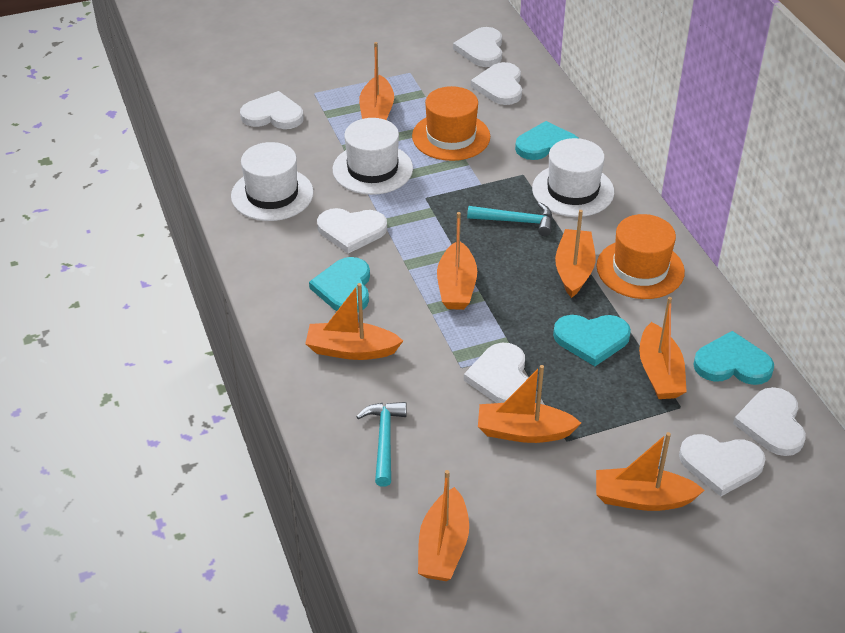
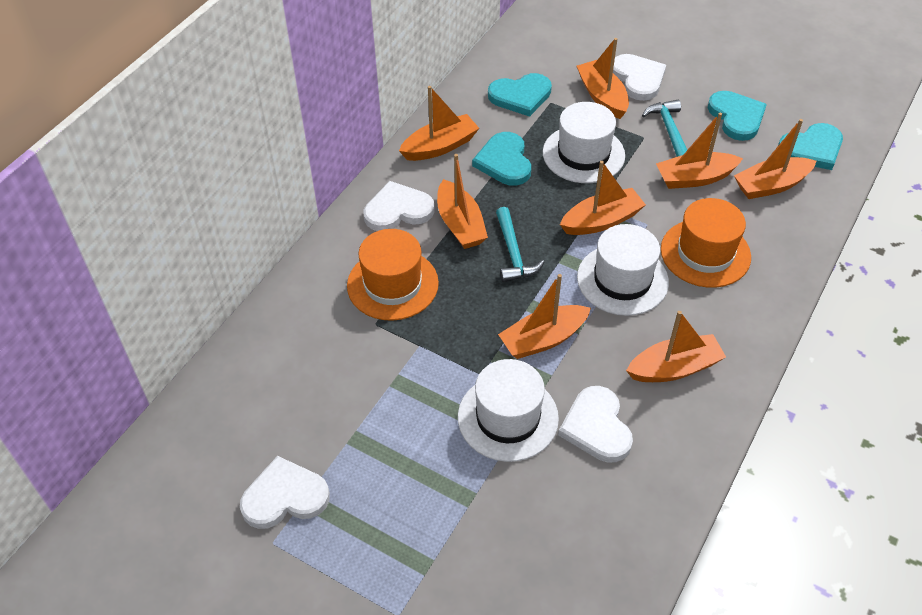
white heart: 7 -> 4

